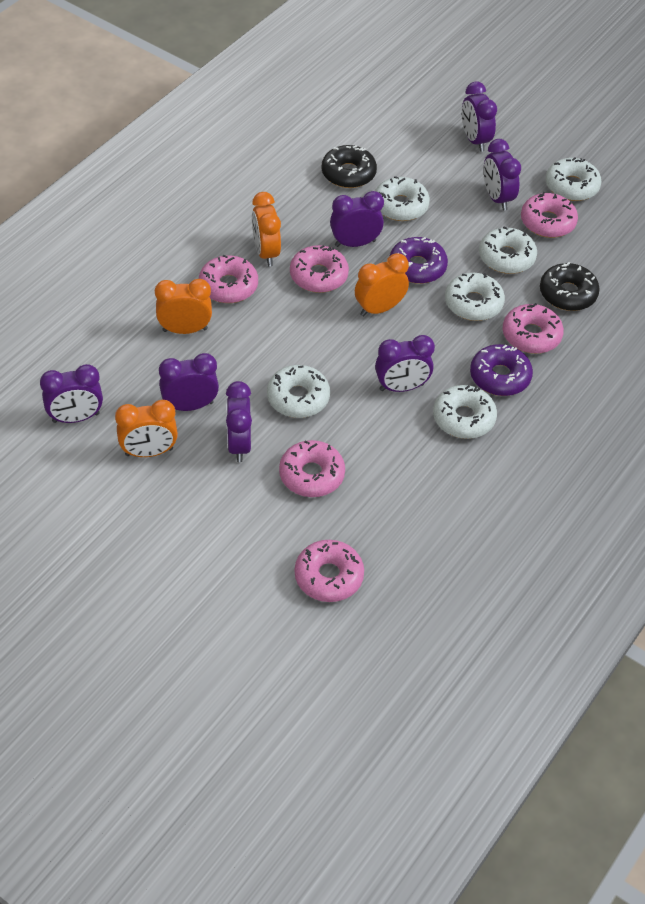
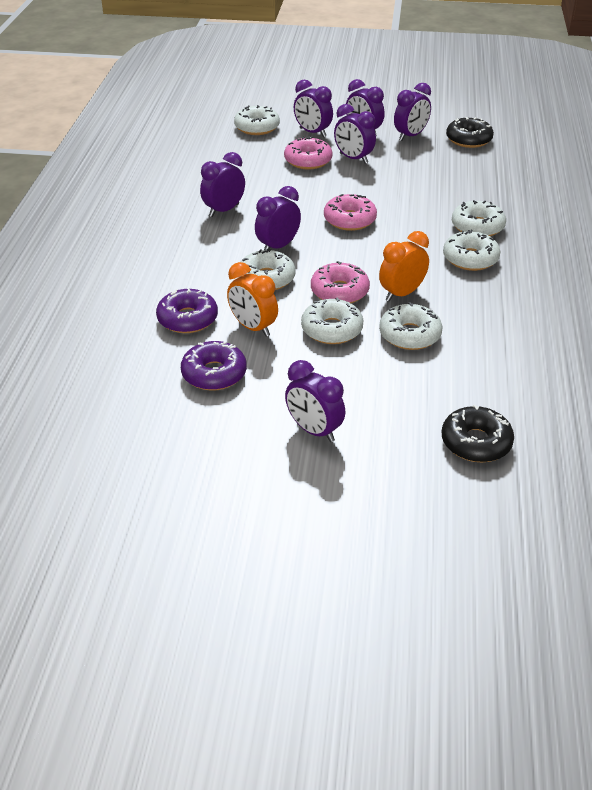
orange clock: 4 -> 2
pink donut: 6 -> 3

